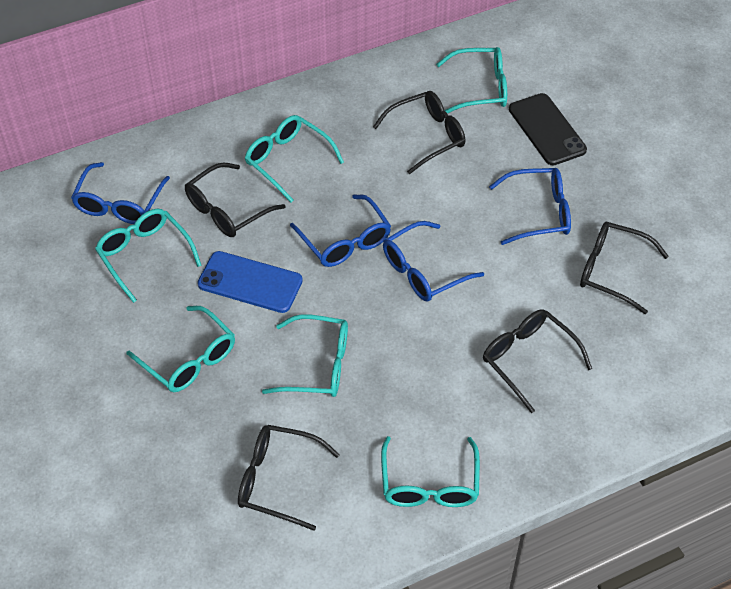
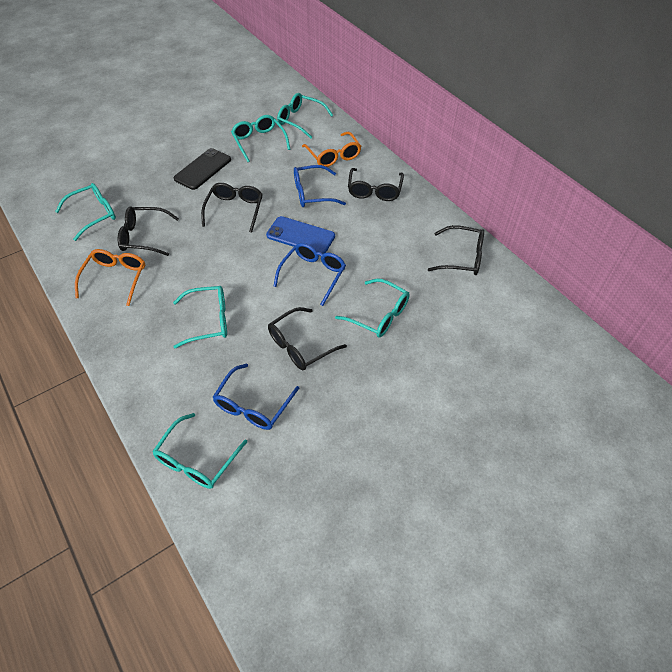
blue glasses: 4 -> 3
orange glasses: 0 -> 2

